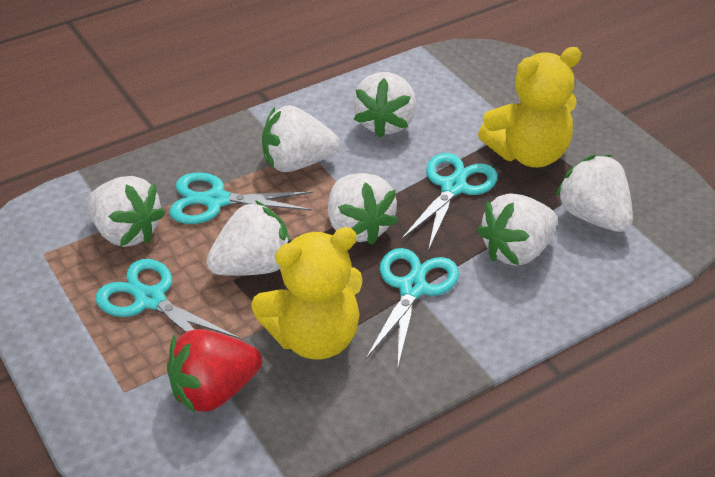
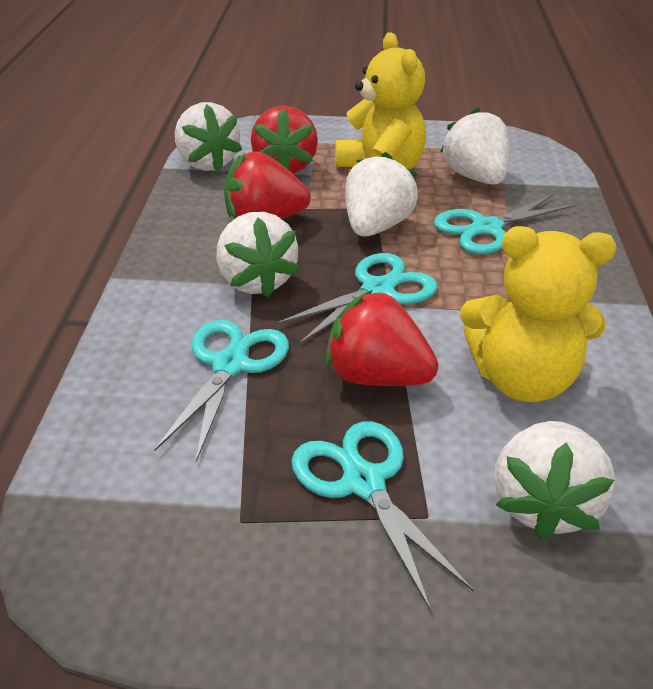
red strawberry: 1 -> 3
white strawberry: 7 -> 5

